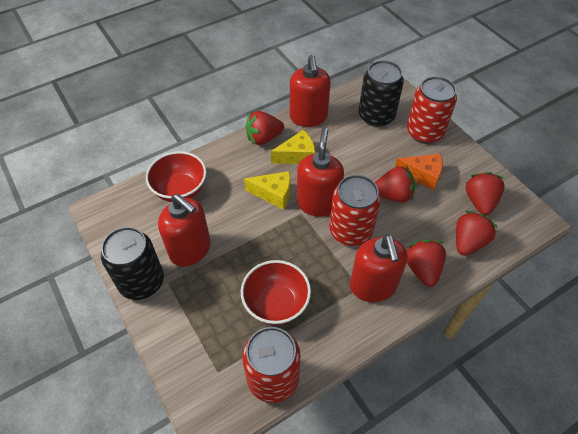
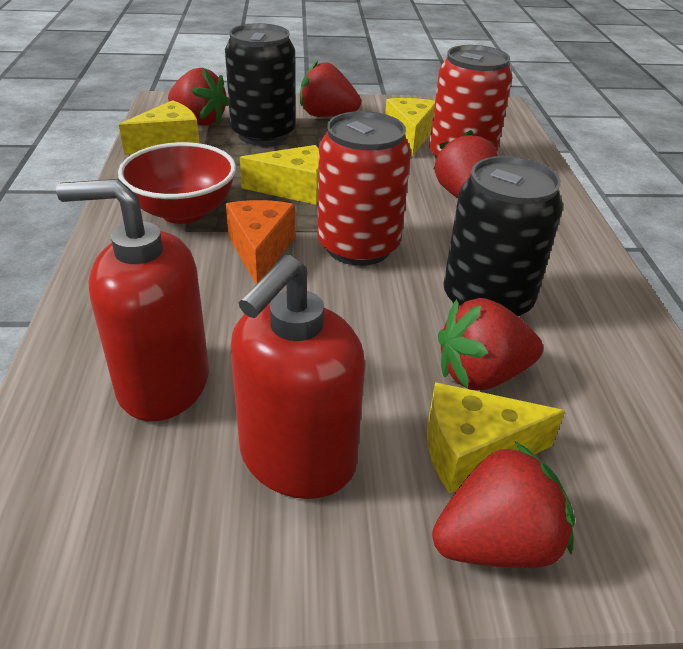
red bowl: 2 -> 1
red can: 3 -> 2
red soap dispenser: 4 -> 2
yellow cheese: 2 -> 4

